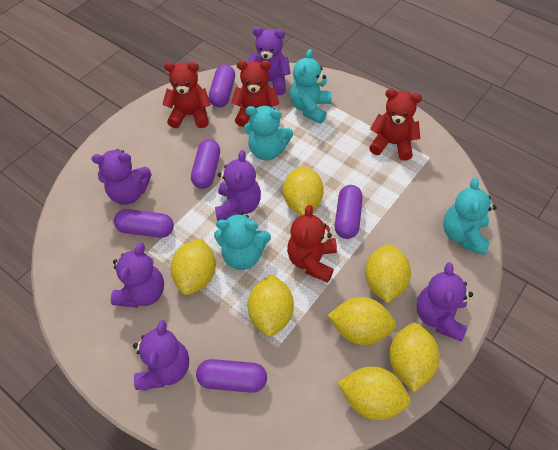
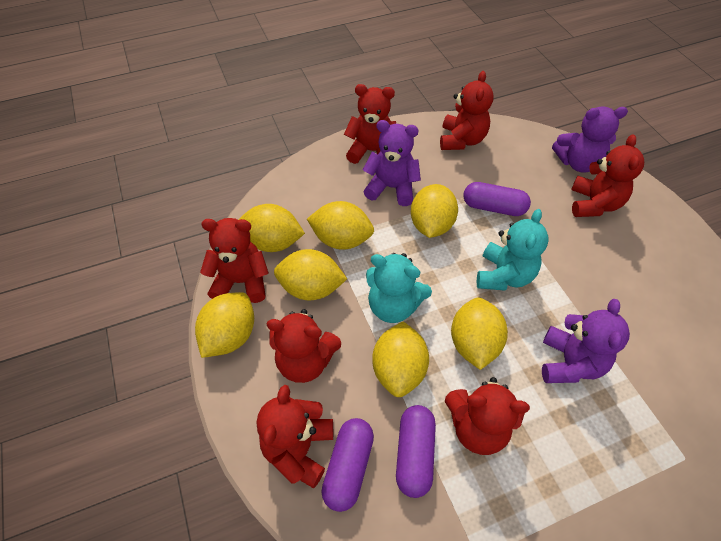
purple capsule: 5 -> 3
purple teddy bear: 6 -> 3
red teddy bear: 4 -> 7
turquoise teddy bear: 4 -> 2

